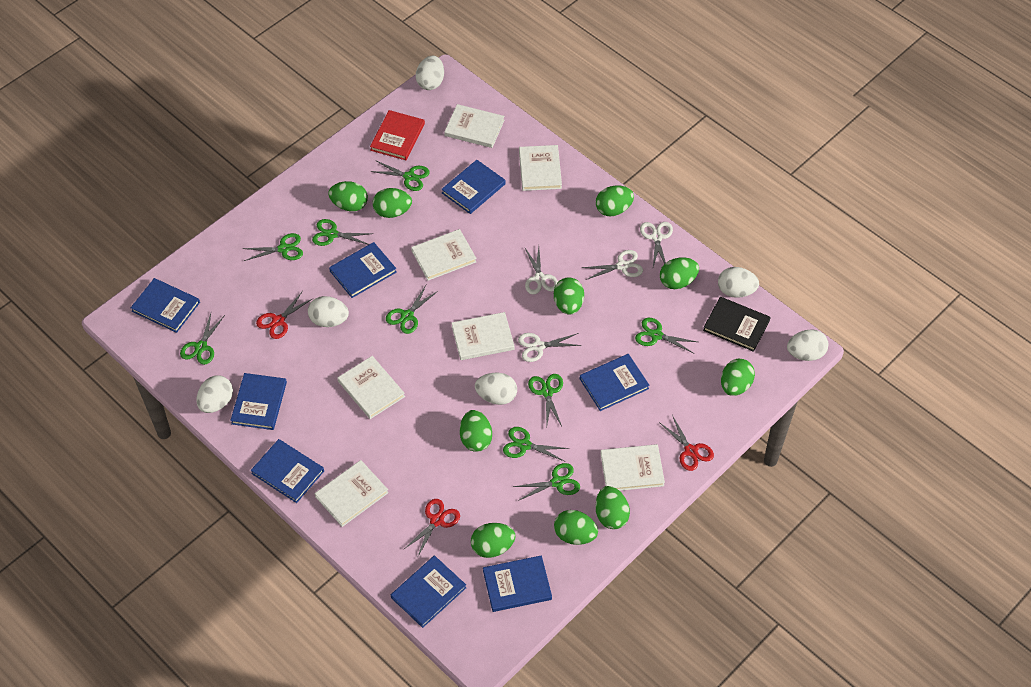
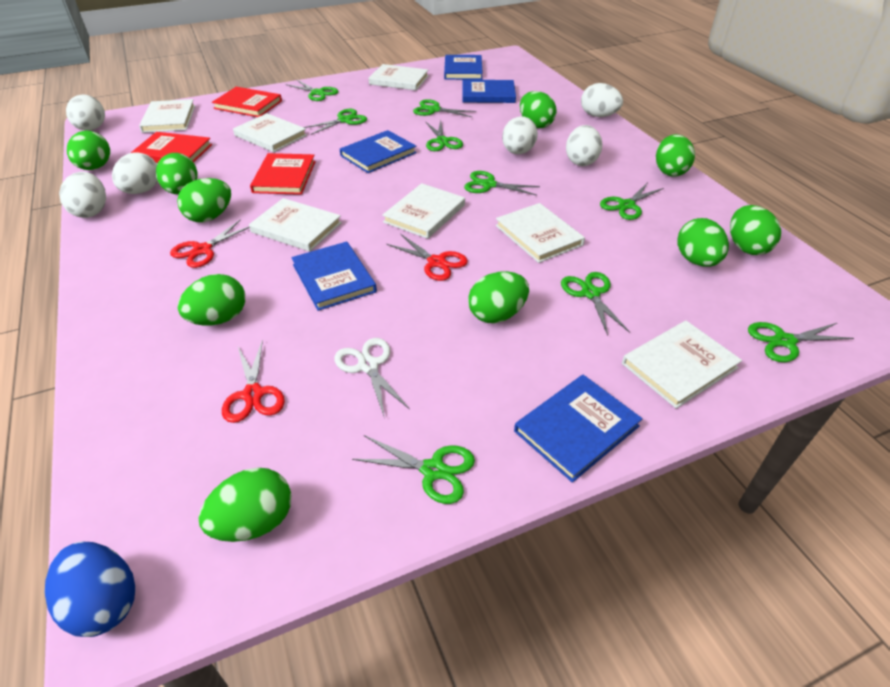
black book: 1 -> 0
blue book: 8 -> 5
blue egg: 0 -> 1
red book: 1 -> 3
white scissors: 4 -> 1

